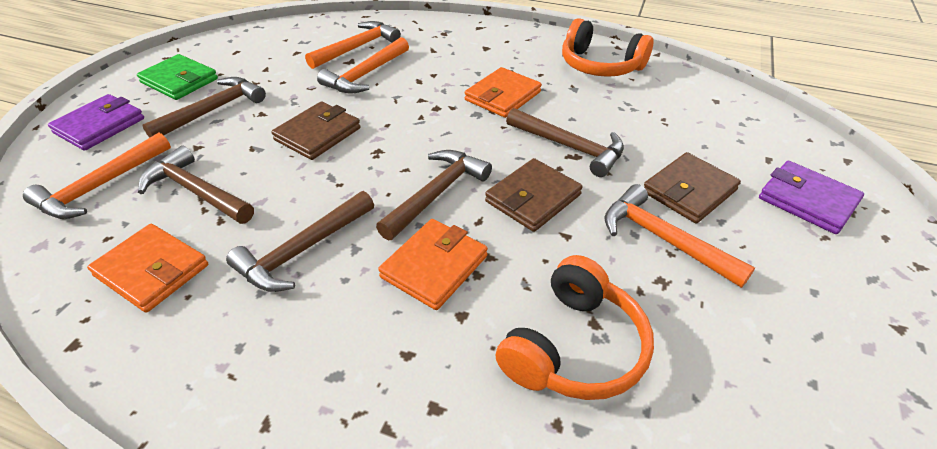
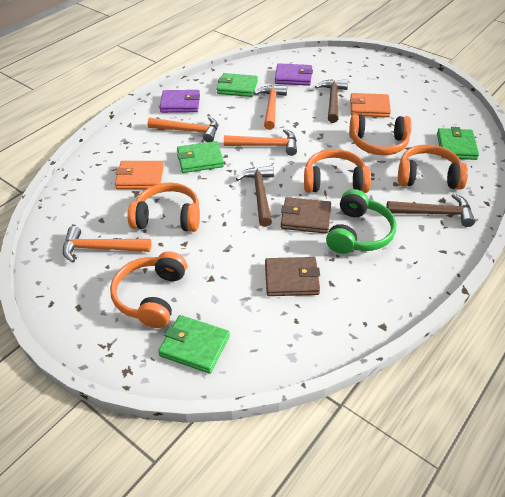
brown hammer: 5 -> 3
brown wallet: 3 -> 2
green headphones: 0 -> 1
green wallet: 1 -> 4
orange headphones: 2 -> 5
orange wallet: 3 -> 2

